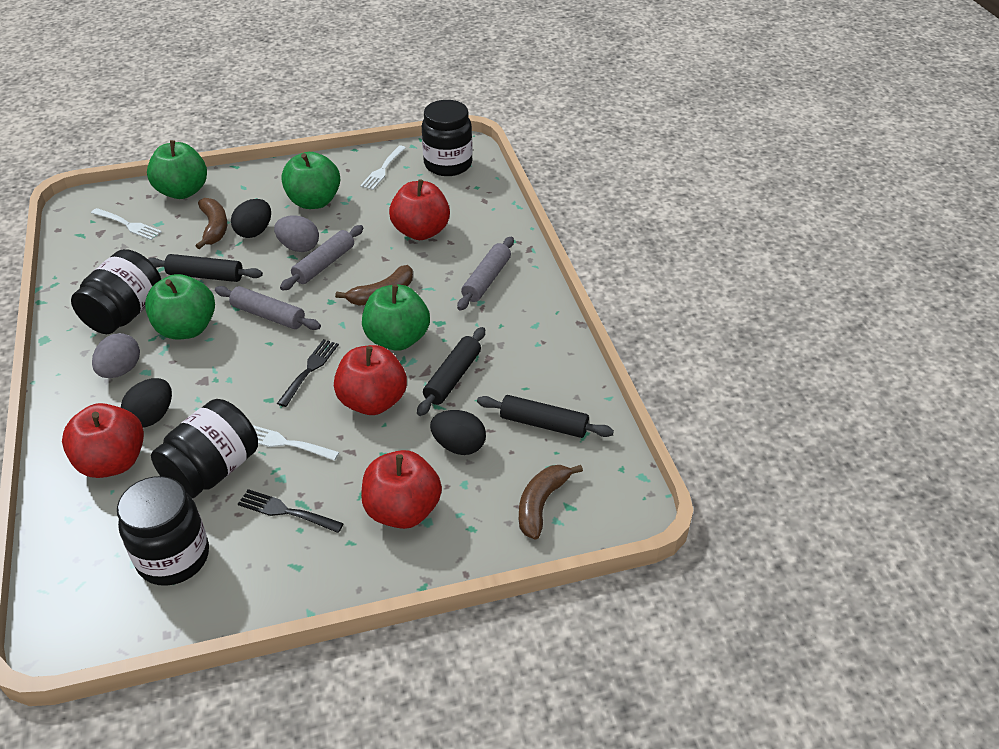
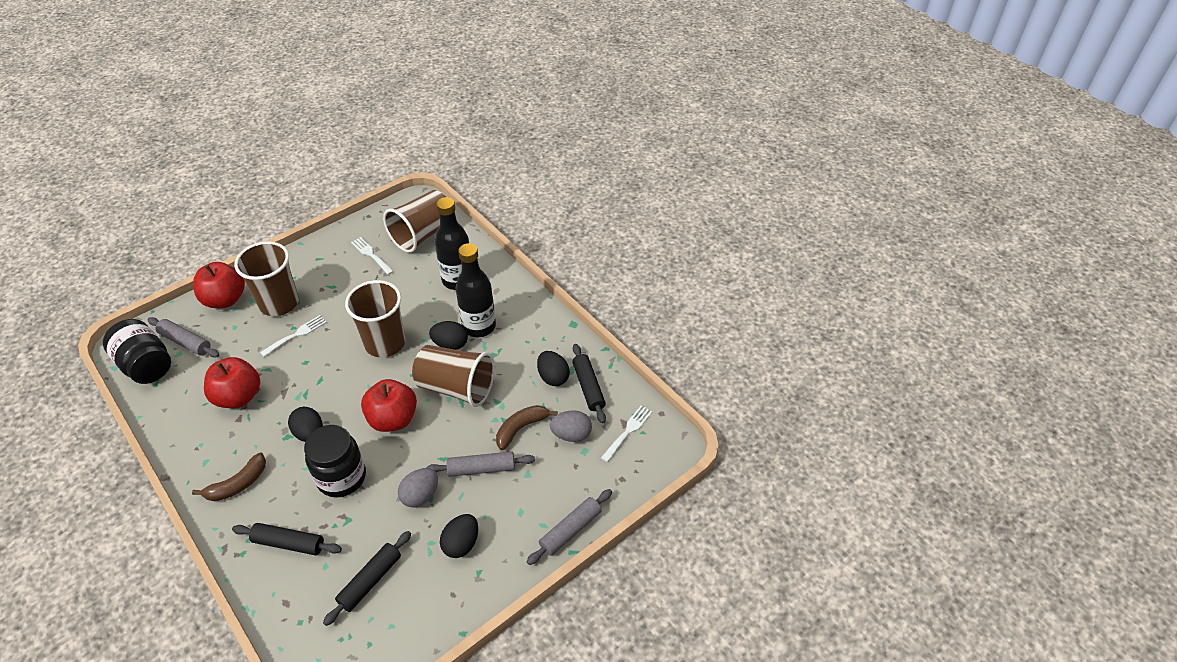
black bottle: 0 -> 2
black egg: 3 -> 4
black fork: 2 -> 0
black jar: 4 -> 2
brown banana: 3 -> 2
brown cup: 0 -> 4
green apple: 4 -> 0
red apple: 4 -> 3

